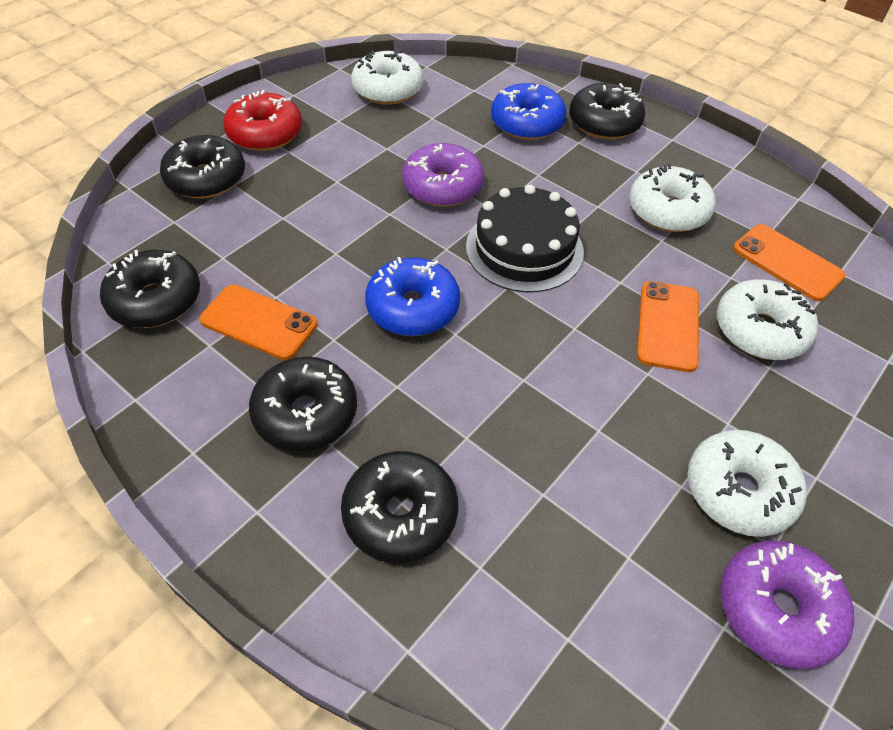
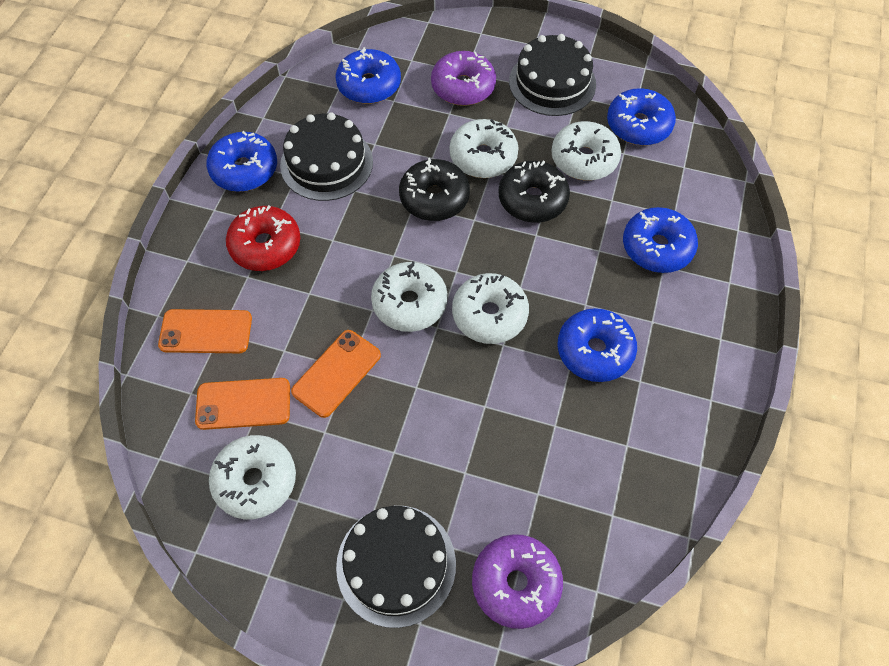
black cake: 1 -> 3
black donut: 5 -> 2
blue donut: 2 -> 5
white donut: 4 -> 5

